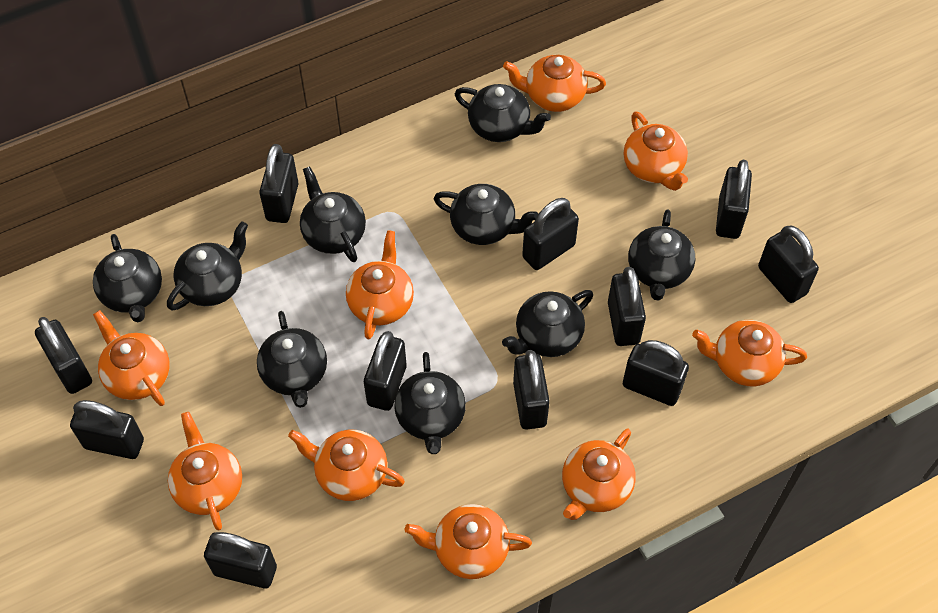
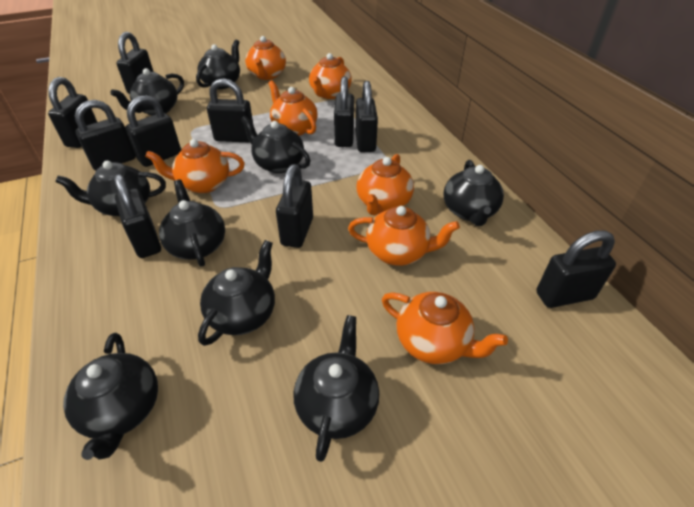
black padlock: 11 -> 10
orange teapot: 9 -> 7

